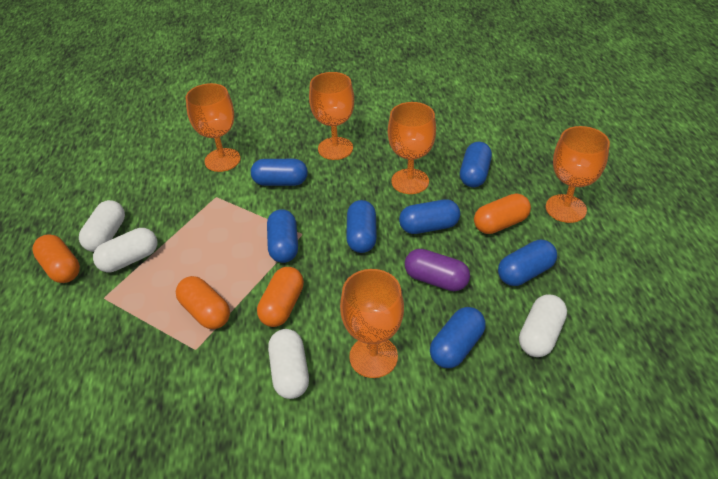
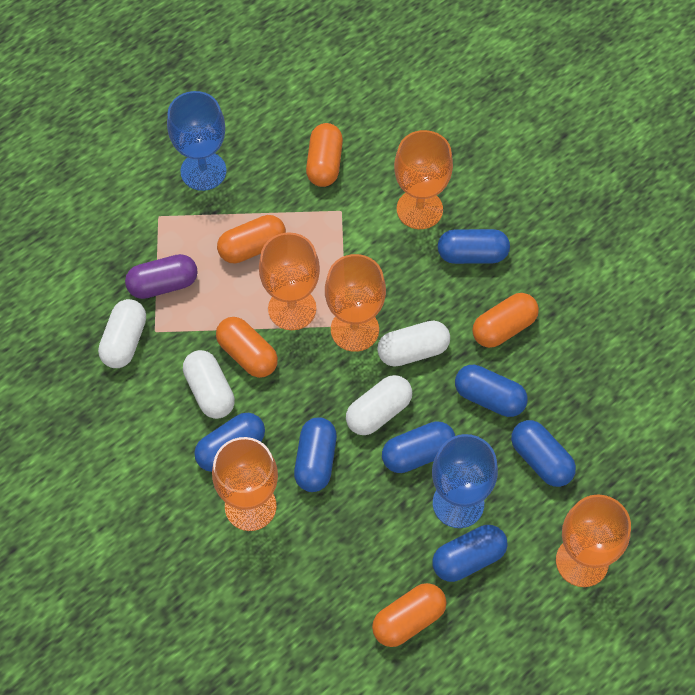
blue goblet: 0 -> 2
orange capsule: 4 -> 5

